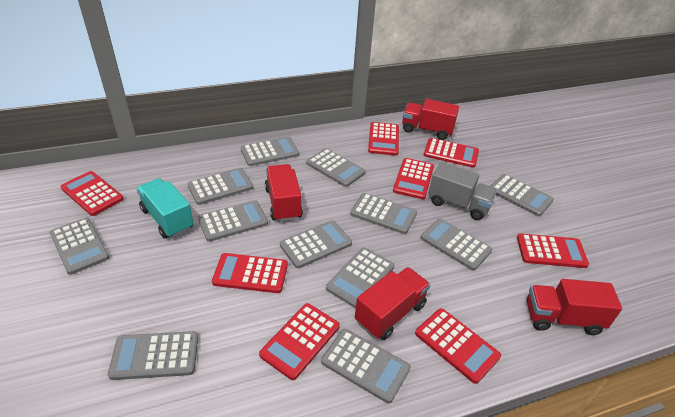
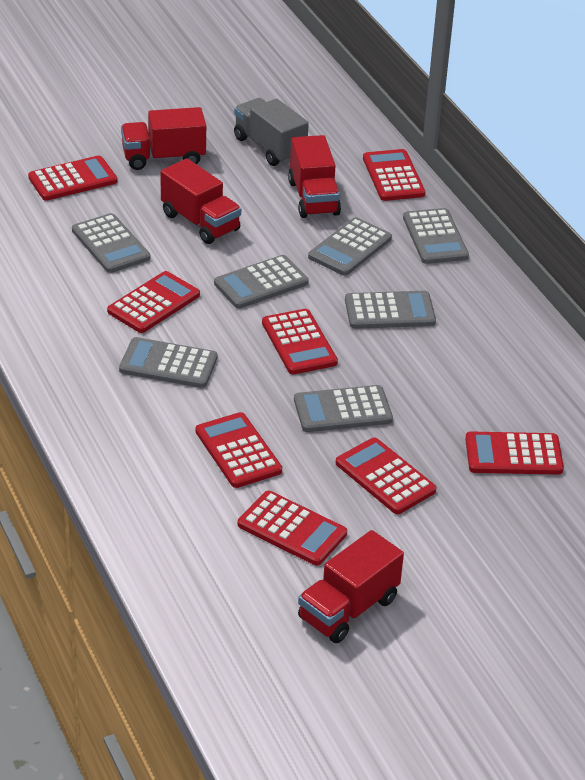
grey calculator: 12 -> 7
turquoise truck: 1 -> 0

